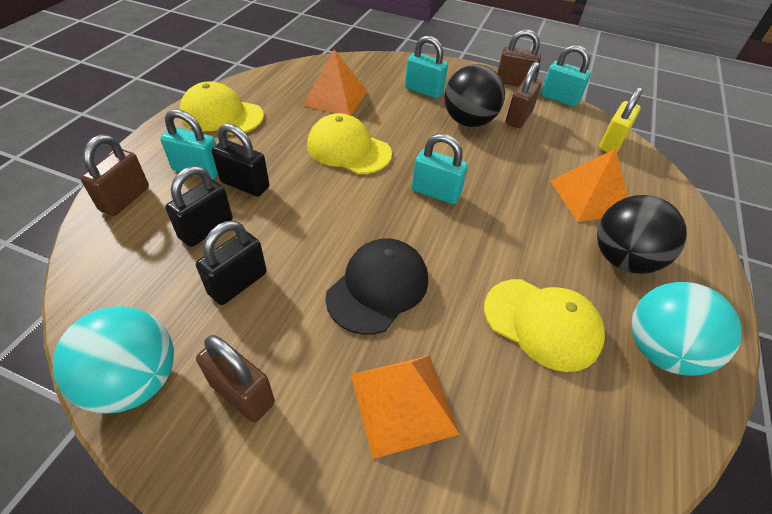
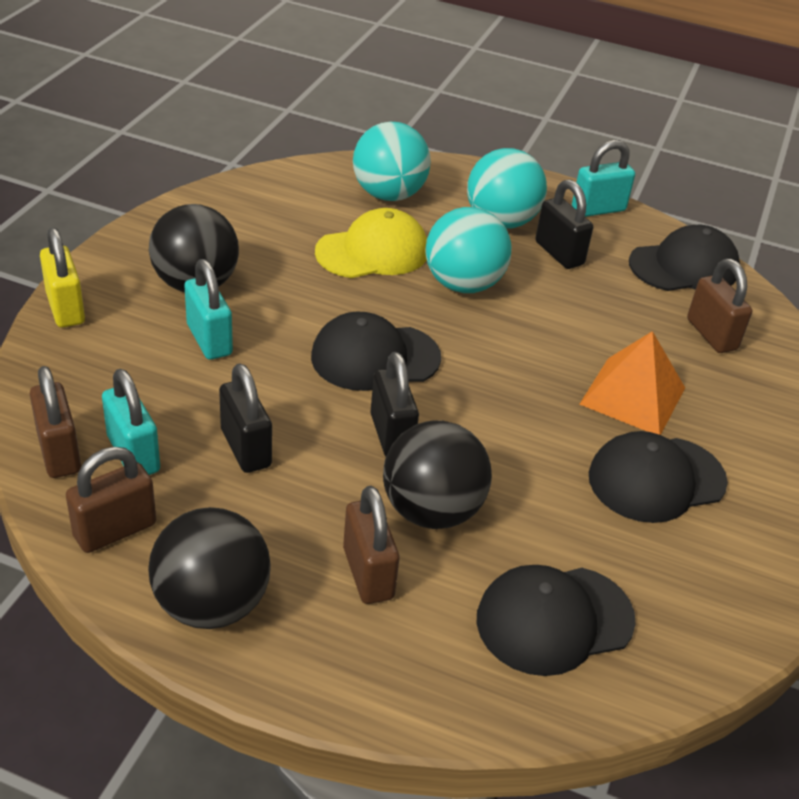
black ball: 2 -> 3
black cap: 1 -> 4
orange pyramid: 3 -> 1
turquoise ball: 2 -> 3
turquoise padlock: 4 -> 3
yellow cap: 3 -> 1

